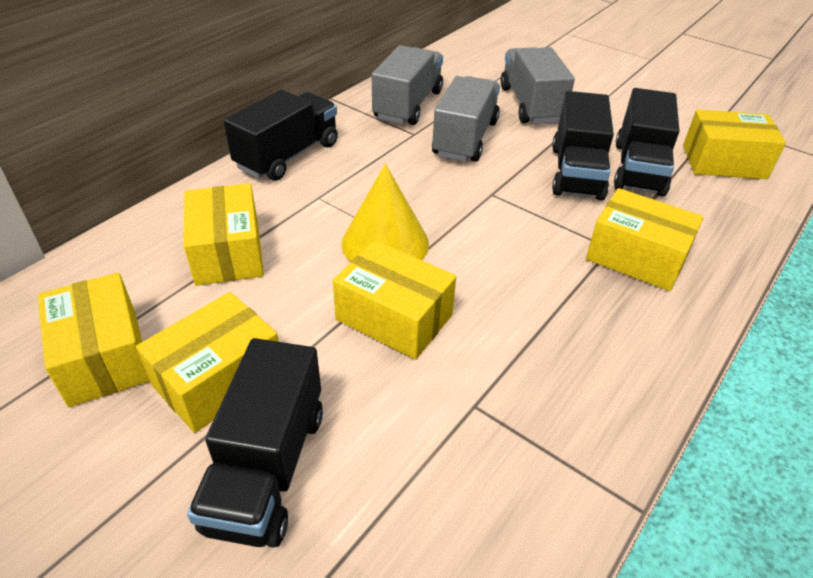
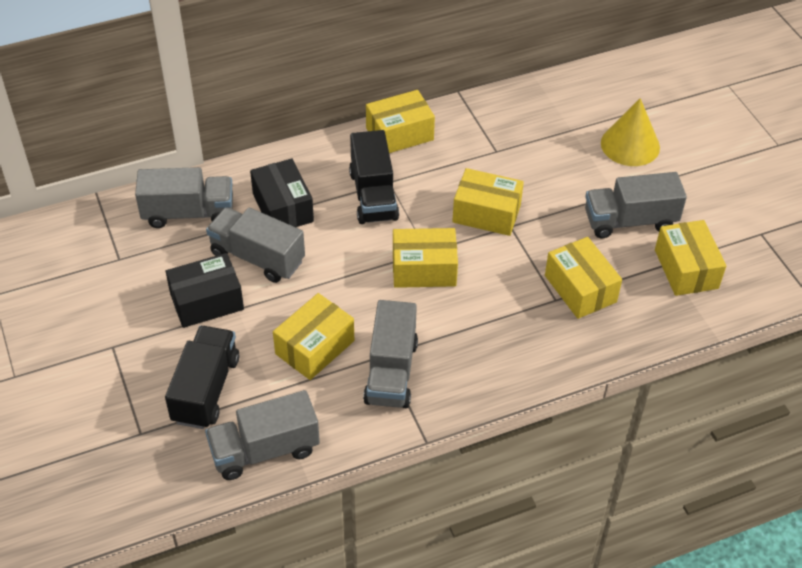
black box: 0 -> 2
black truck: 4 -> 2
grey truck: 3 -> 5

